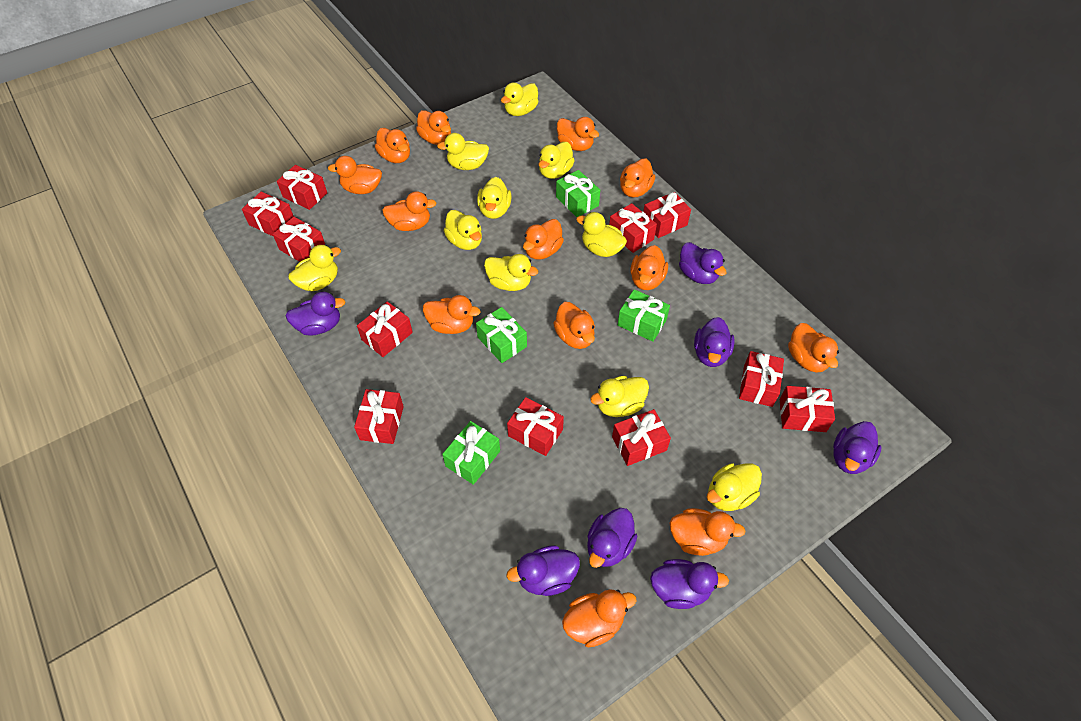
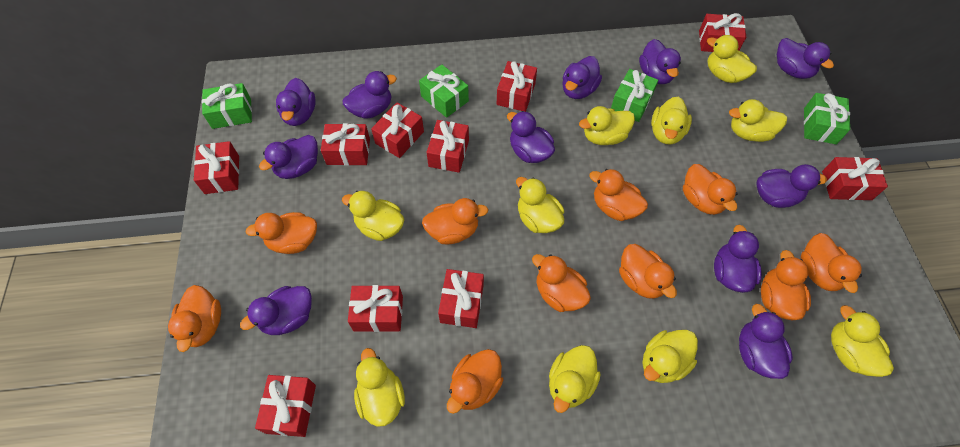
orange duck: 13 -> 10
purple duck: 7 -> 11
red gift: 11 -> 10

